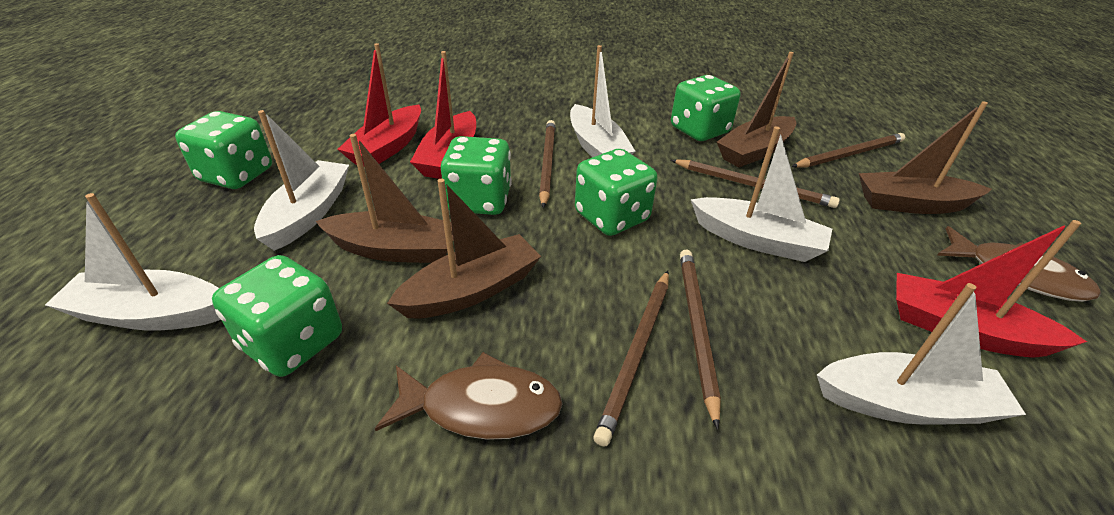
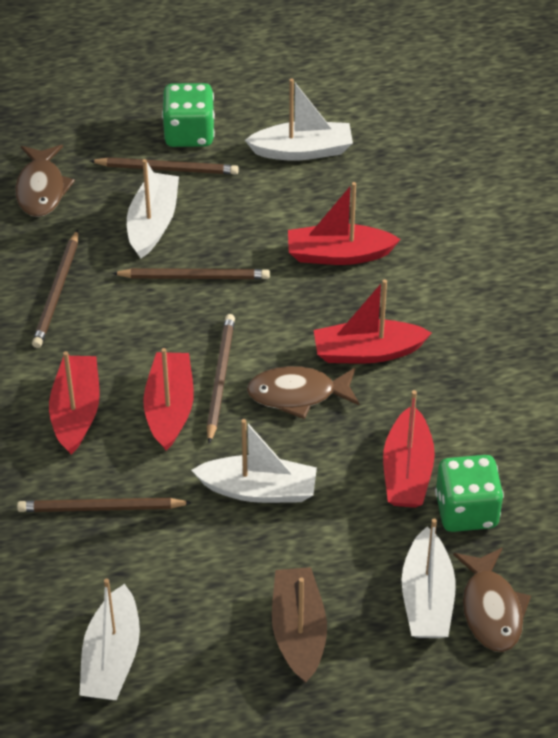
brown boat: 4 -> 1
brown fish: 2 -> 3
green dice: 5 -> 2
red boat: 3 -> 5

